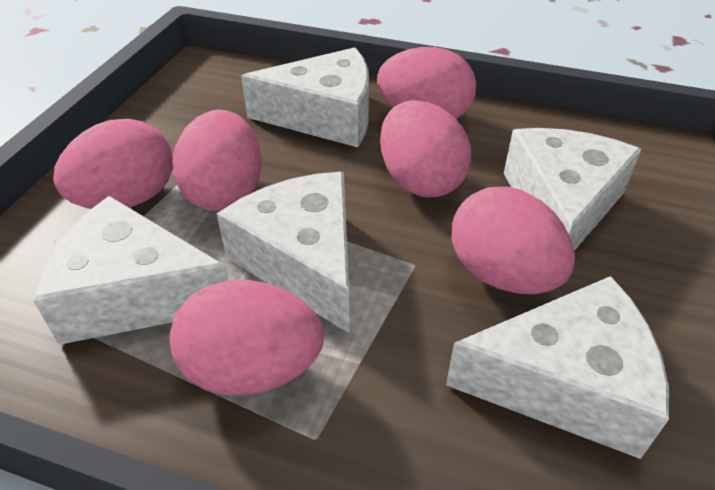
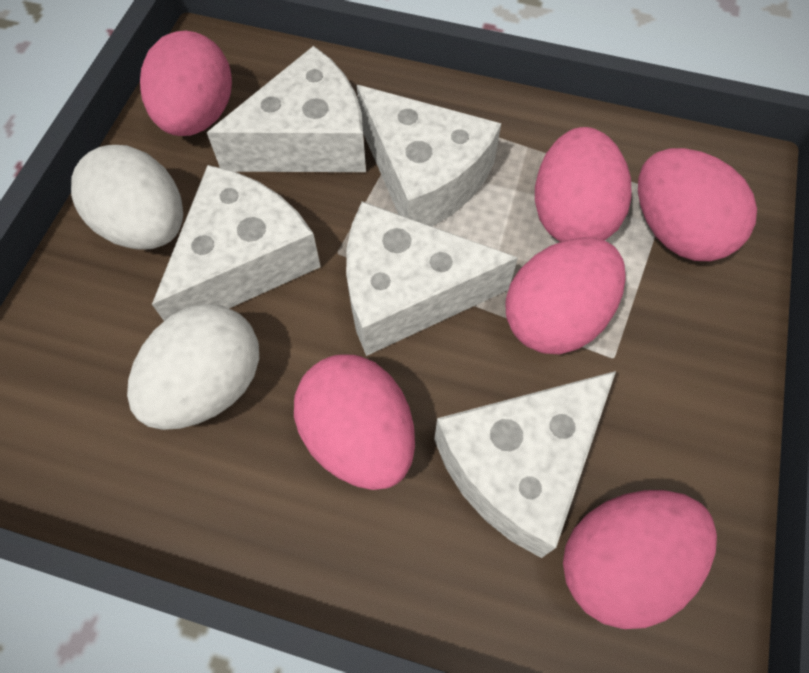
white egg: 0 -> 2

